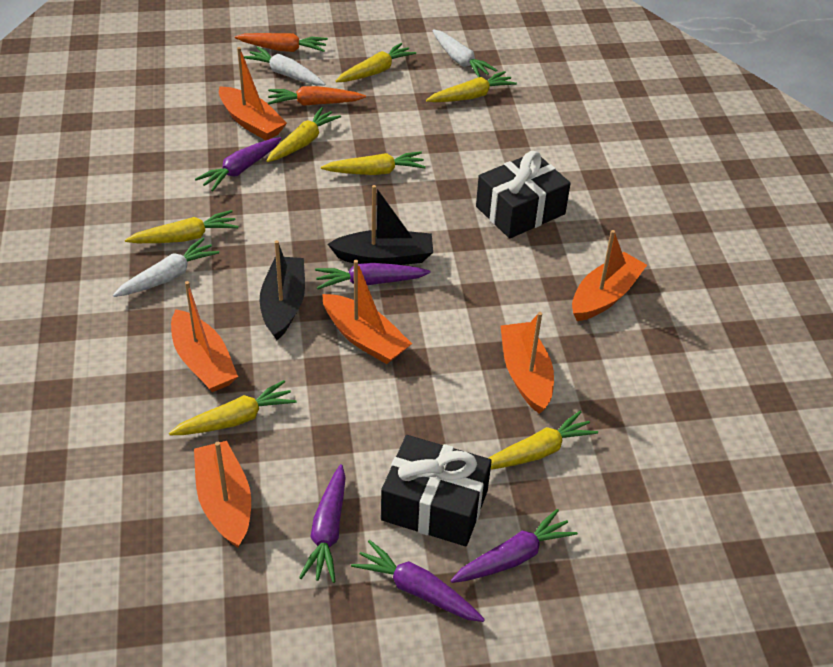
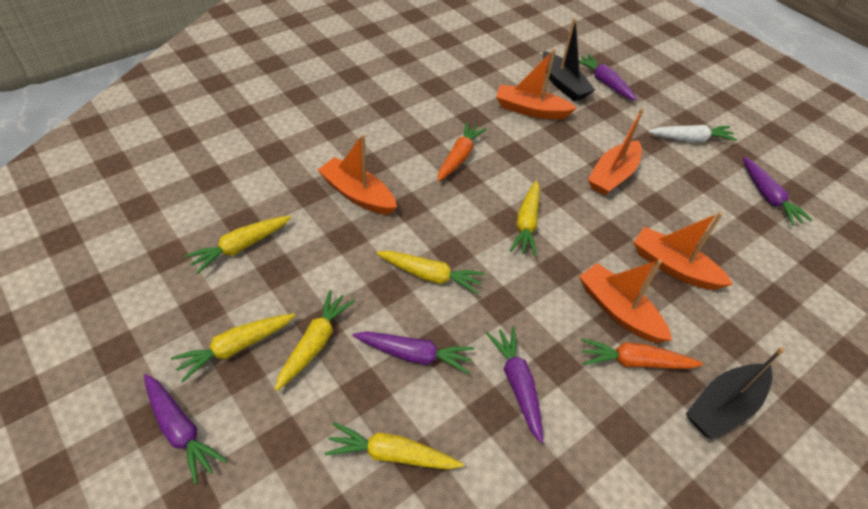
black gift: 2 -> 0
orange boat: 6 -> 5
white carrot: 3 -> 1
yellow carrot: 7 -> 6

